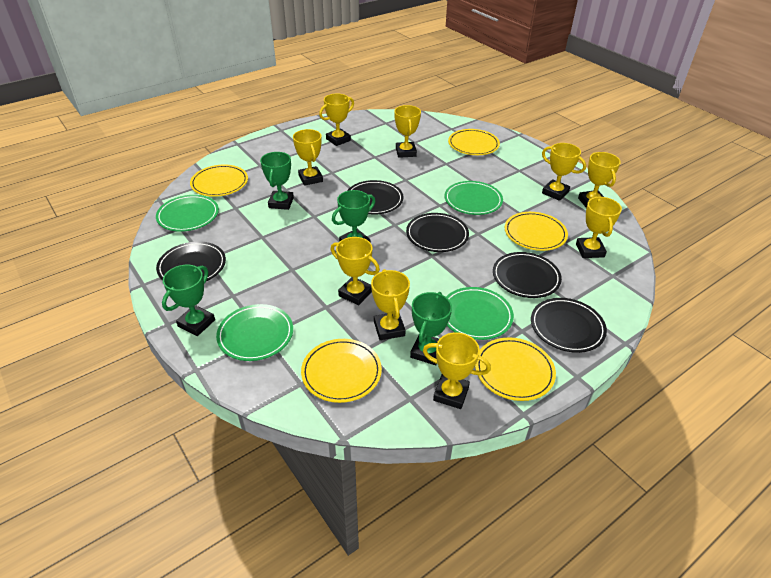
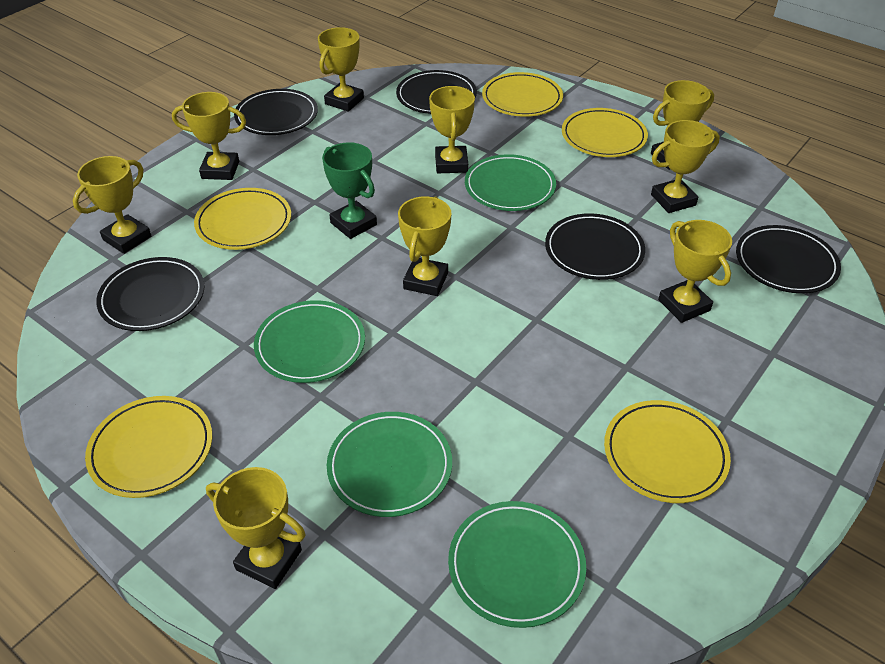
green trophy: 4 -> 1

